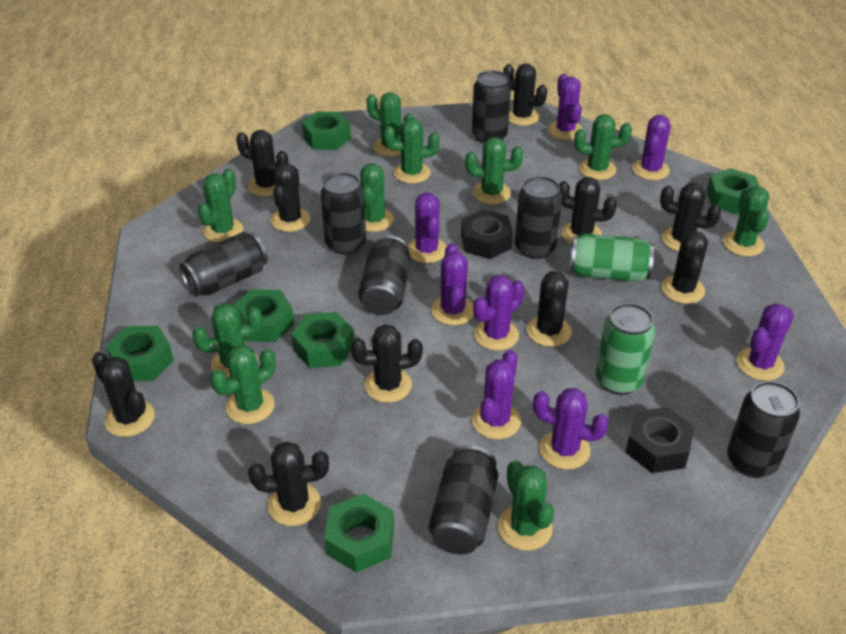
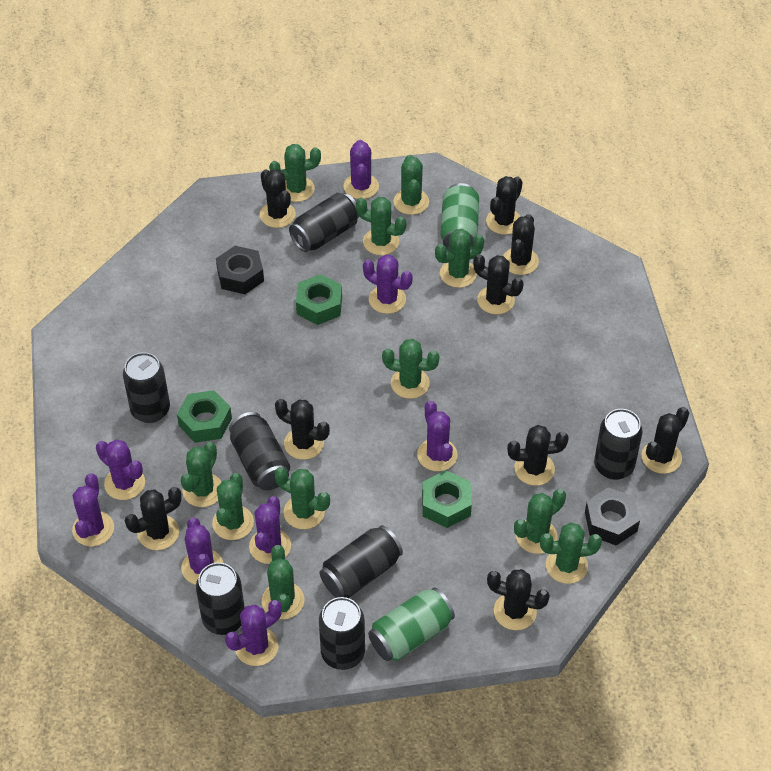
black cactus: 10 -> 9
green cactus: 10 -> 11
green nut: 6 -> 3

